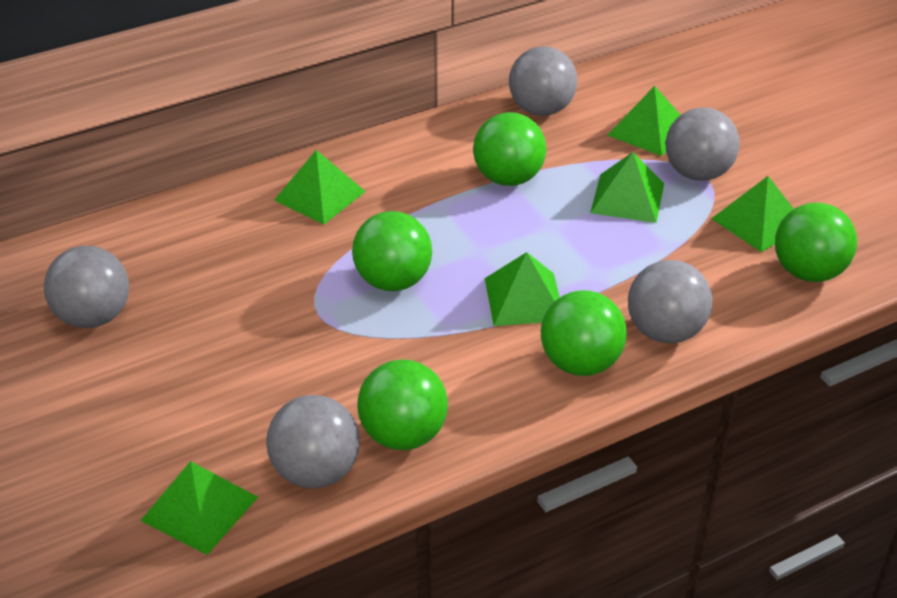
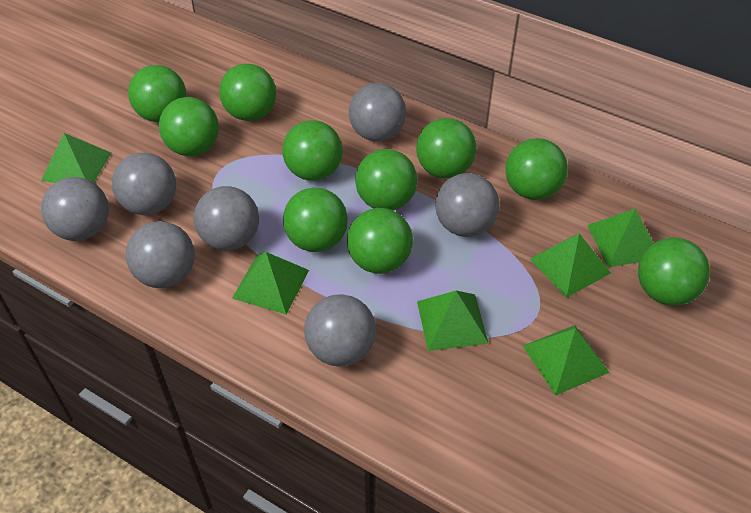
green ball: 5 -> 10
grey ball: 5 -> 7

